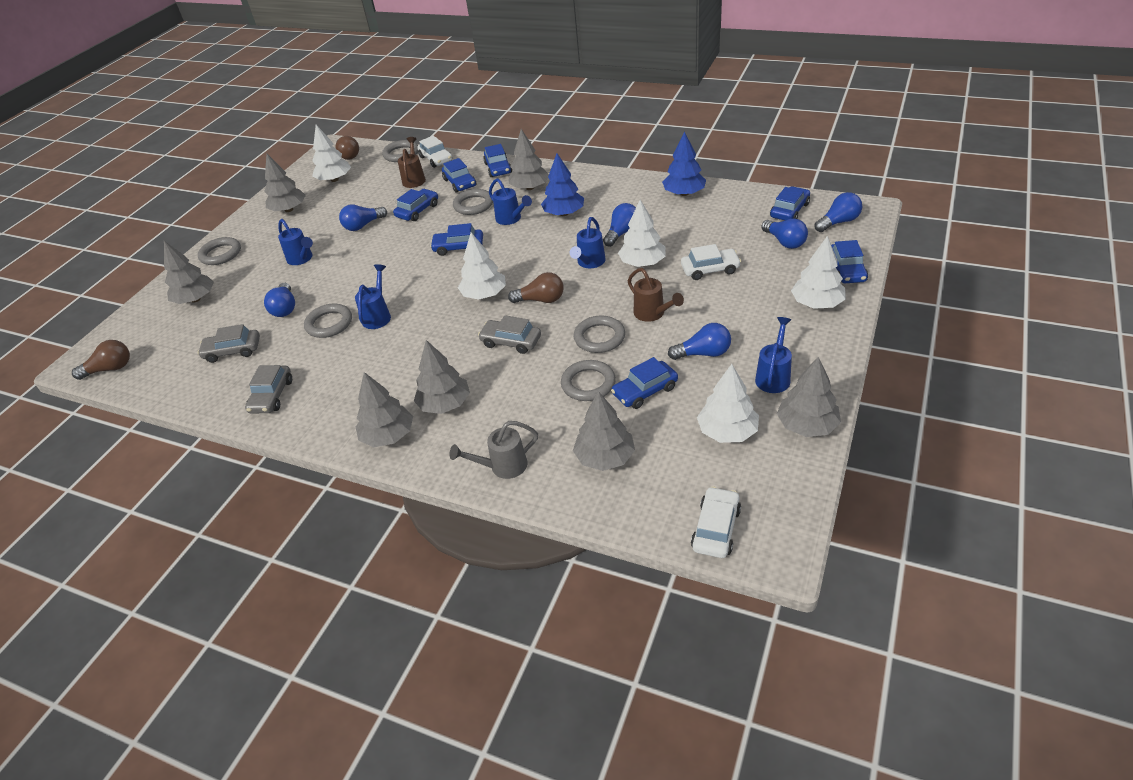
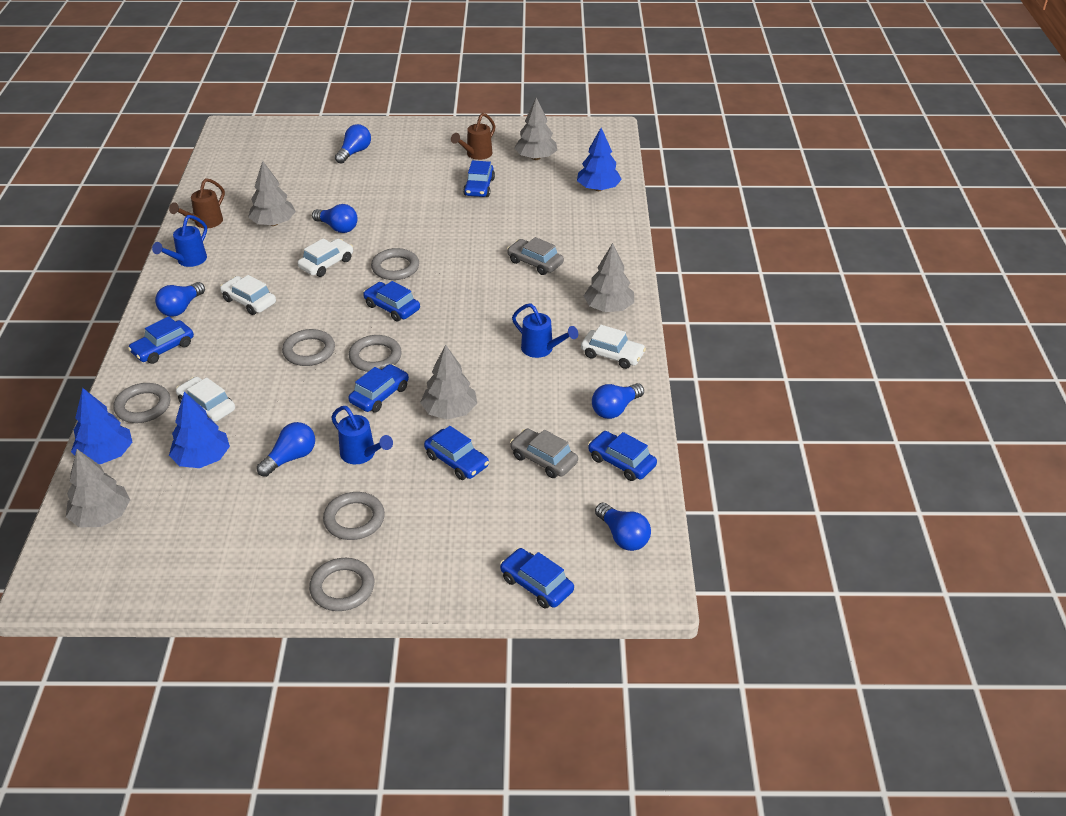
blue tree: 2 -> 3
blue watering can: 5 -> 3
brown light bulb: 3 -> 0
grey car: 3 -> 2
grey tree: 7 -> 5
grey watering can: 1 -> 0
white car: 3 -> 4
white tree: 5 -> 0

